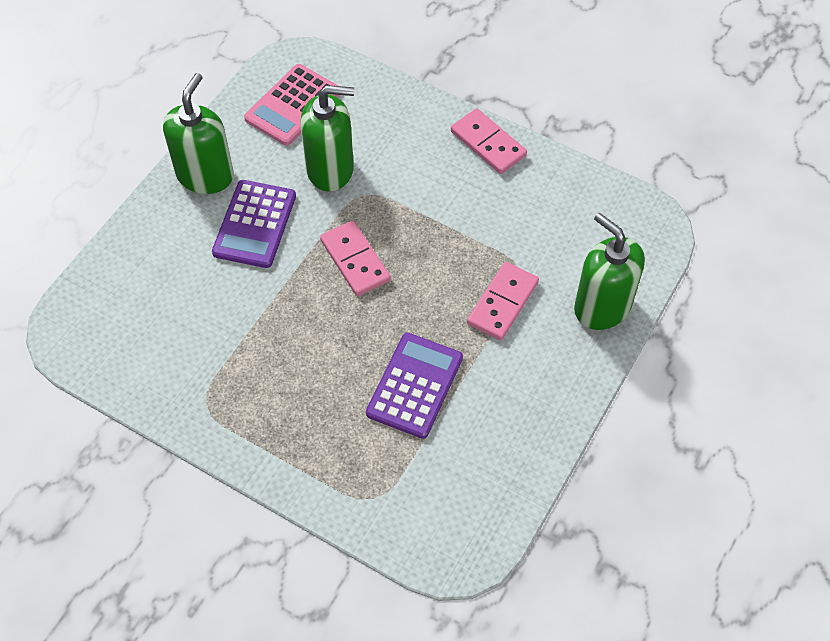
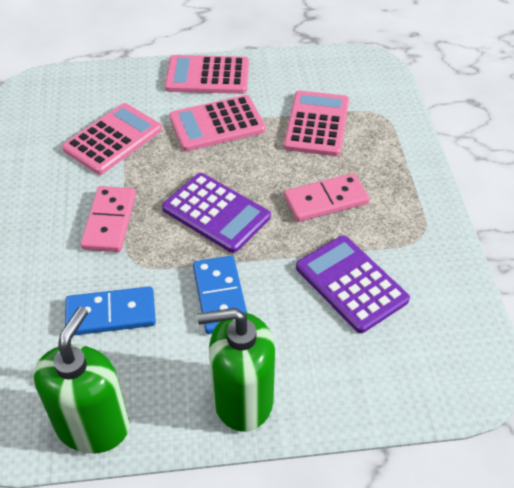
blue domino: 0 -> 2
green soap dispenser: 3 -> 2
pink calculator: 1 -> 4
pink domino: 3 -> 2

